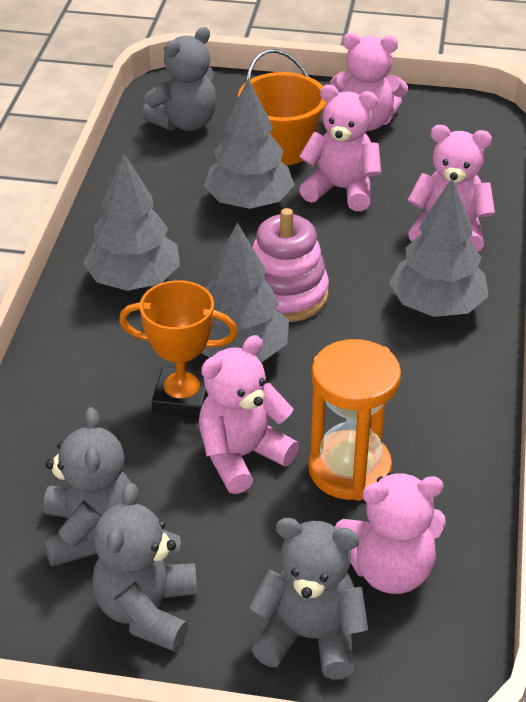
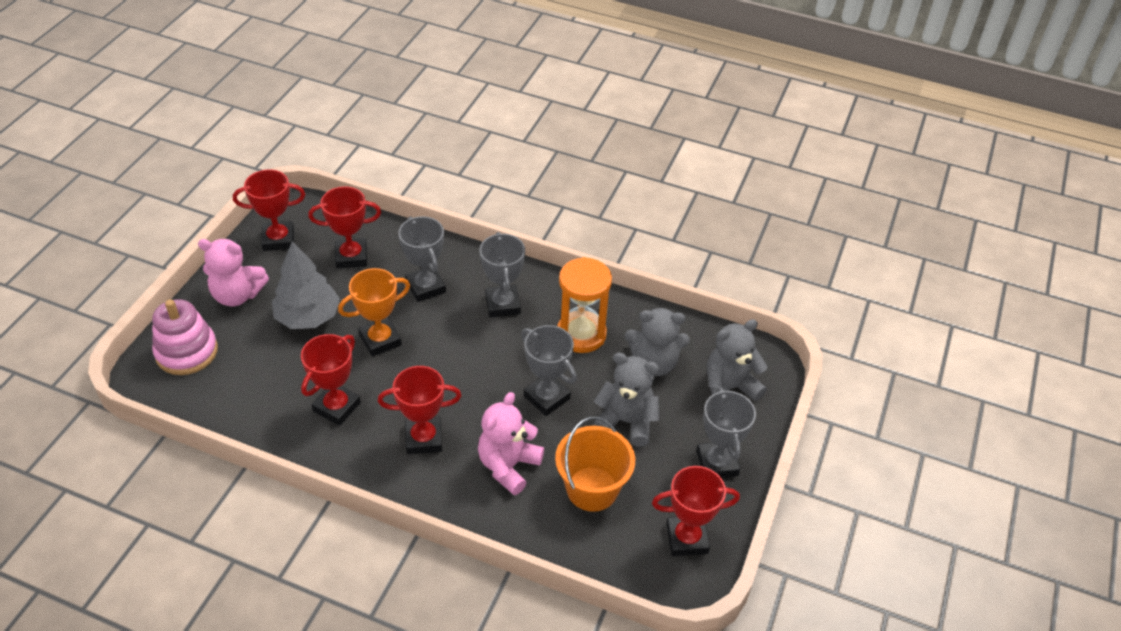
grey teddy bear: 4 -> 3
grey tree: 4 -> 1
grey trophy: 0 -> 4
pink teddy bear: 5 -> 2
red trophy: 0 -> 5

